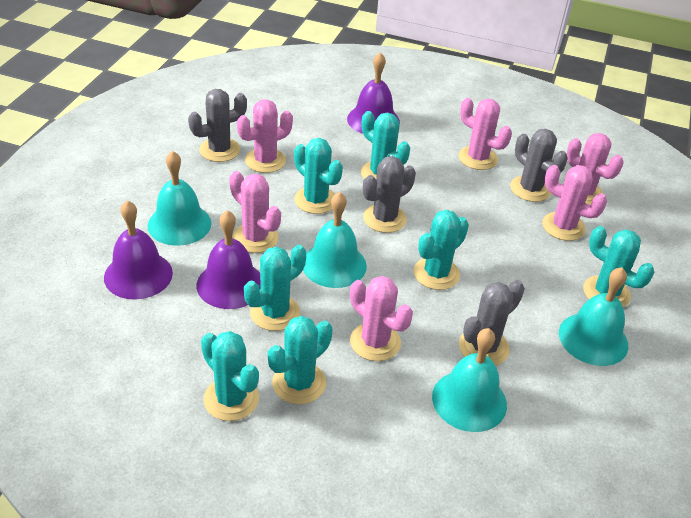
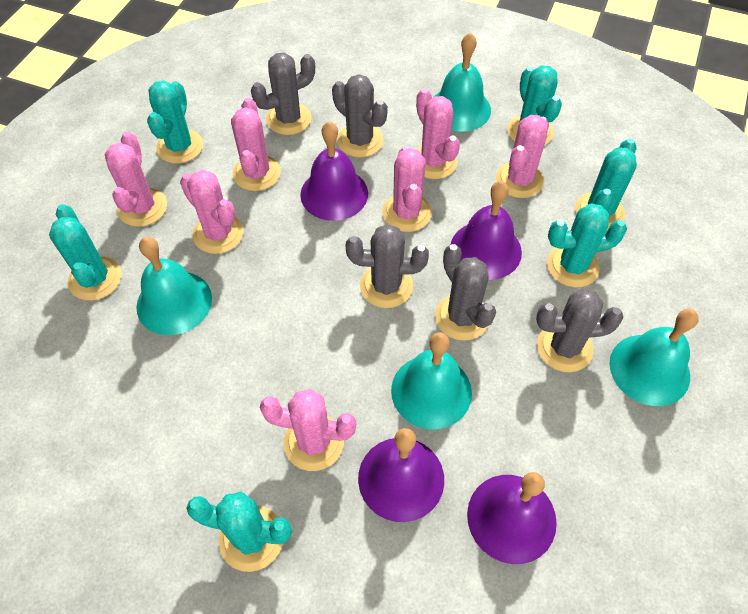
grey cactus: 4 -> 5
pink cactus: 6 -> 7
purple bell: 3 -> 4
turquoise cactus: 7 -> 6

